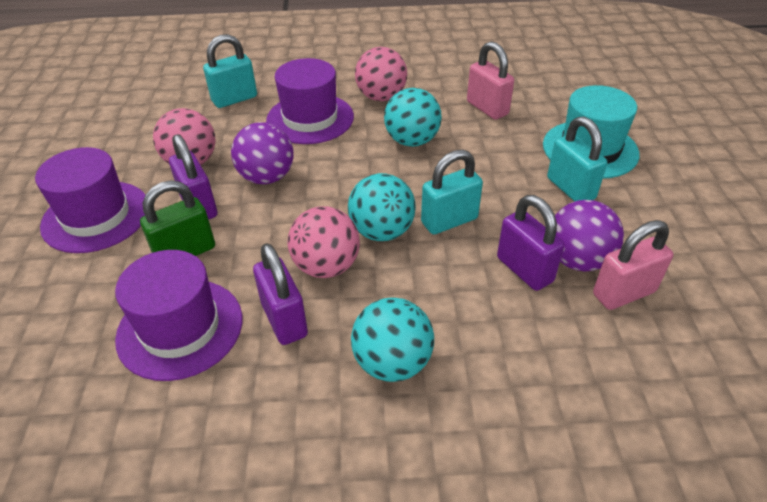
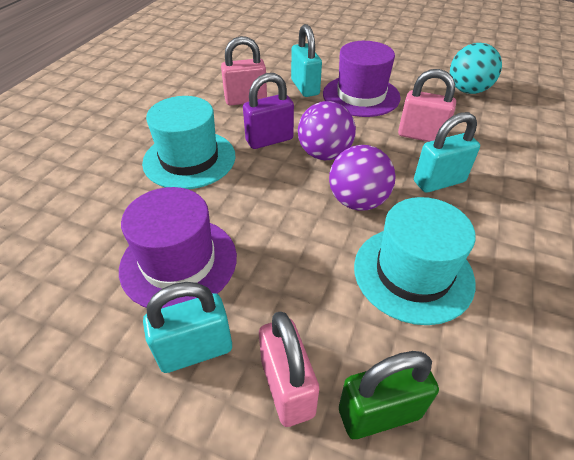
pink ball: 3 -> 0
pink padlock: 2 -> 3
purple hat: 3 -> 2
purple padlock: 3 -> 1
turquoise ball: 3 -> 1
turquoise hat: 1 -> 2

